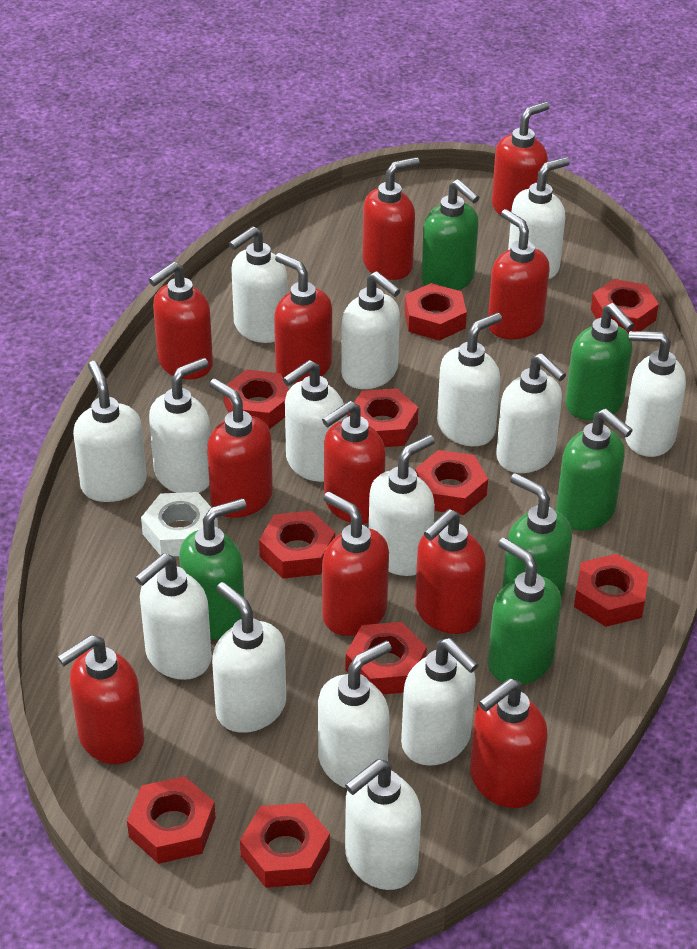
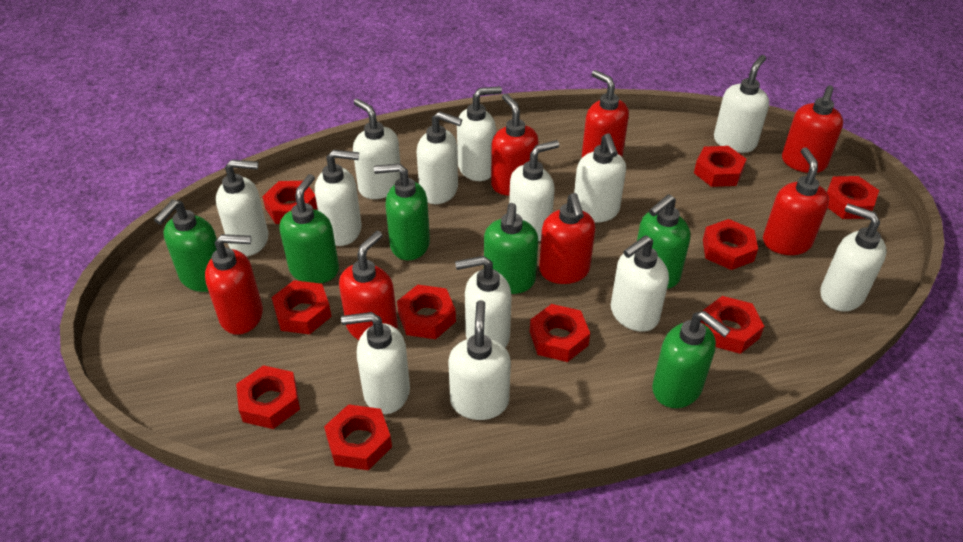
red soap dispenser: 11 -> 7
white nut: 1 -> 0
white soap dispenser: 15 -> 13

